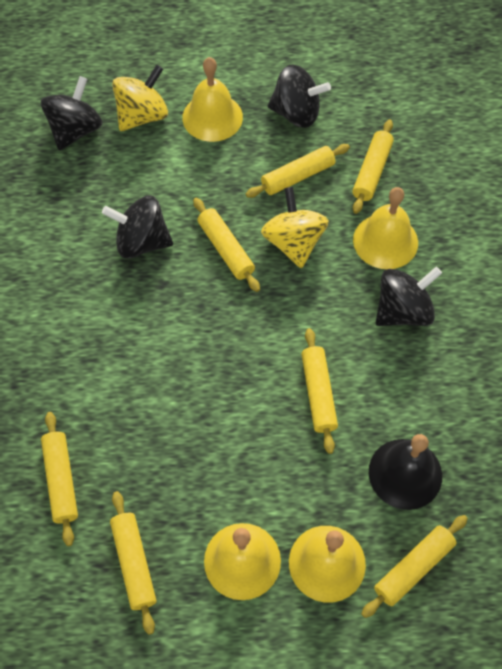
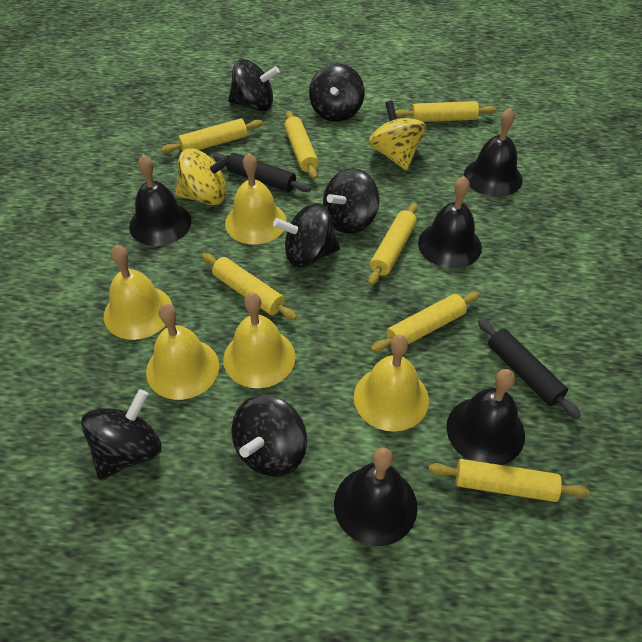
black bell: 1 -> 5
black rolling pin: 0 -> 2
black spinning top: 4 -> 6
yellow bell: 4 -> 5

